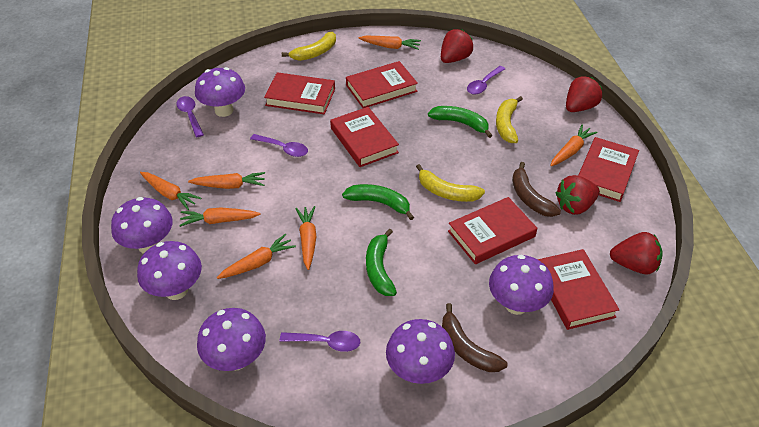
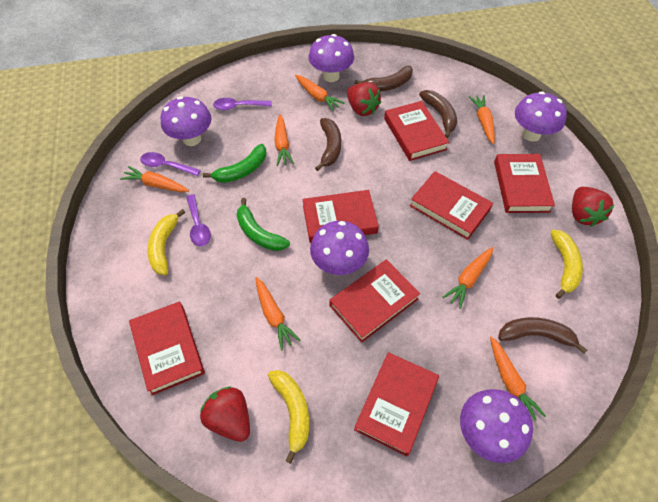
brown banana: 2 -> 4
green banana: 3 -> 2
purple mushroom: 6 -> 5
purple spoon: 4 -> 3
red book: 6 -> 7
red strawberry: 4 -> 3

